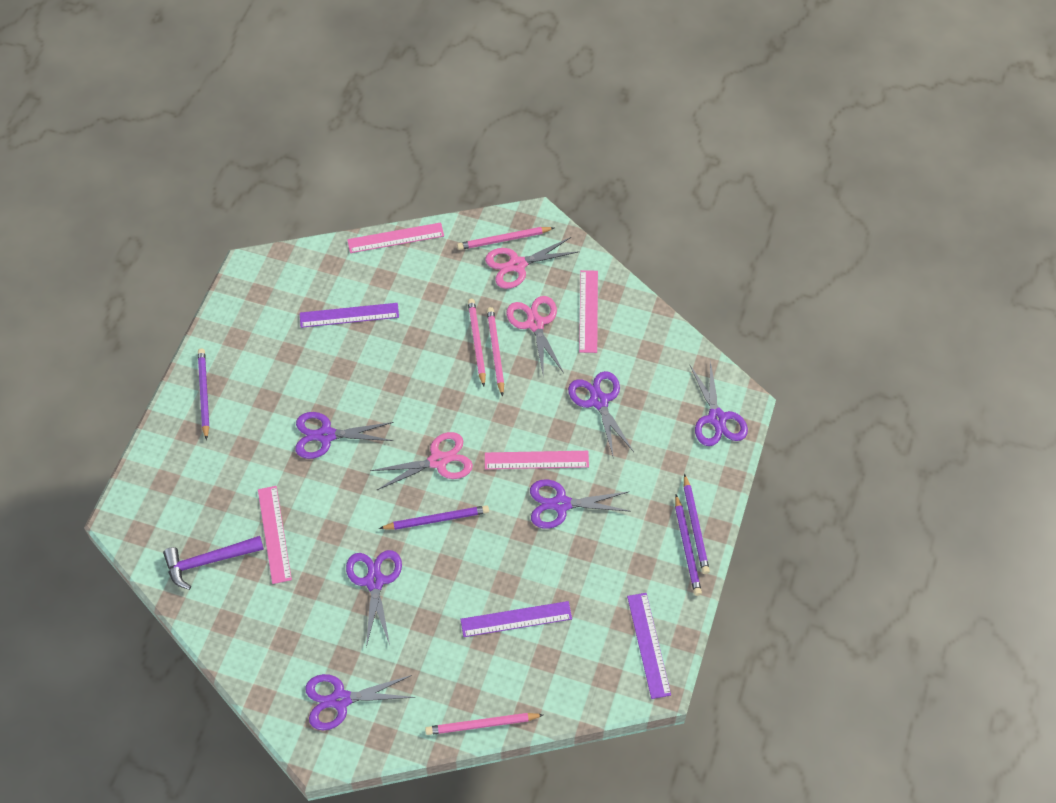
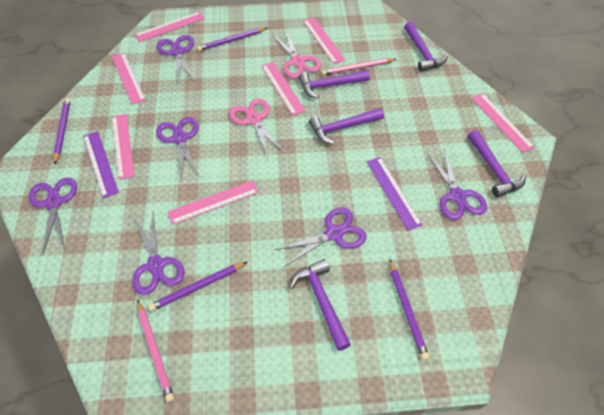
pink pencil: 4 -> 2
pink ruler: 4 -> 7
pink scissors: 3 -> 2
purple hammer: 1 -> 5
purple ruler: 3 -> 2

